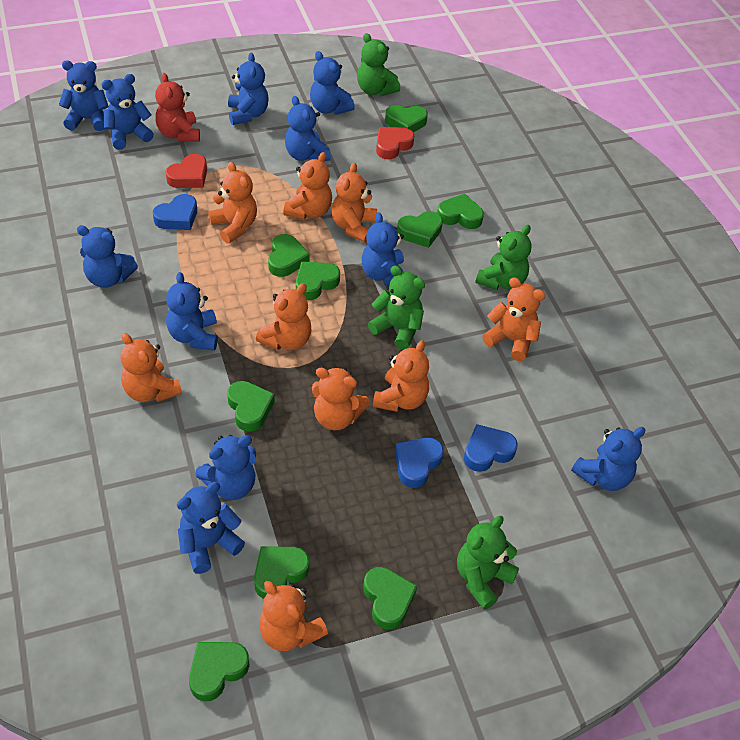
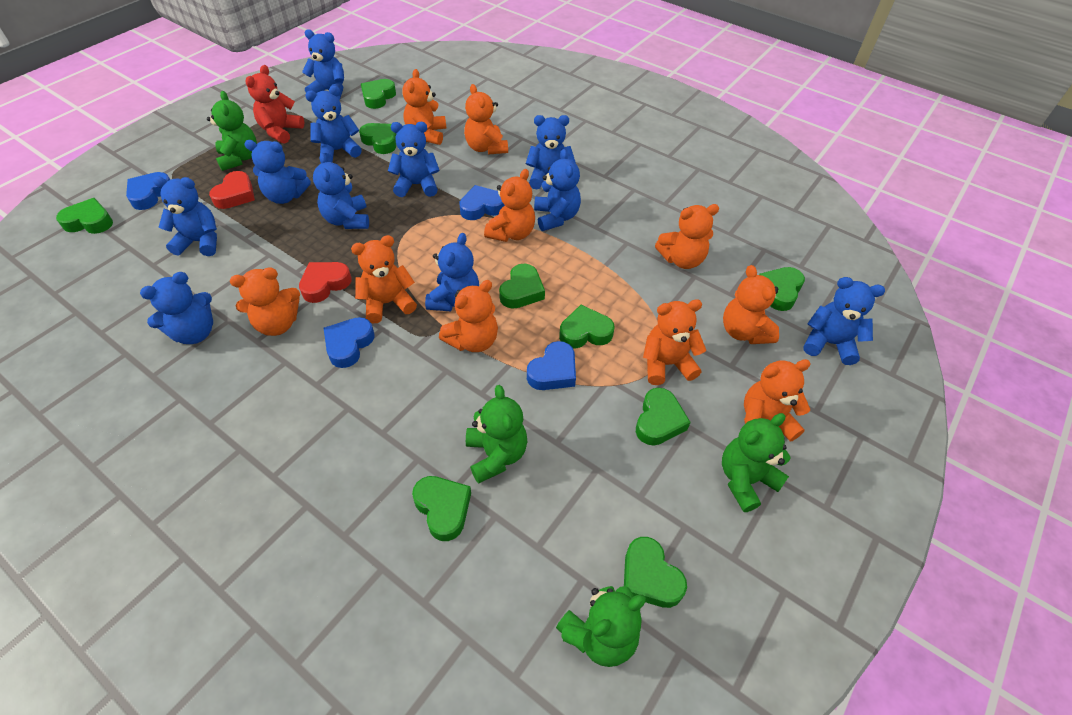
blue heart: 3 -> 4
orange teddy bear: 9 -> 10

